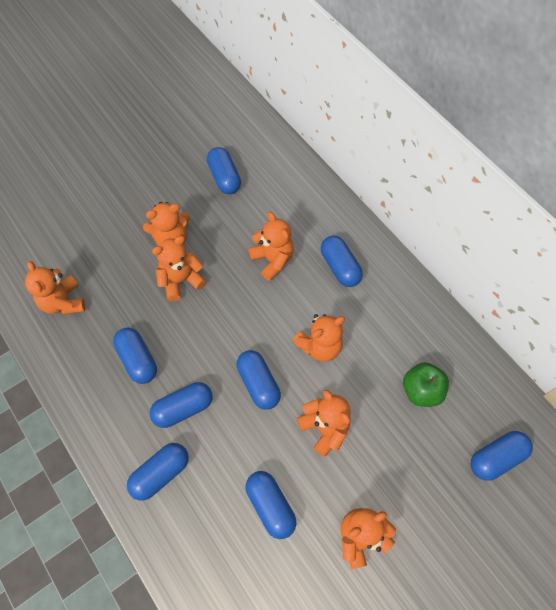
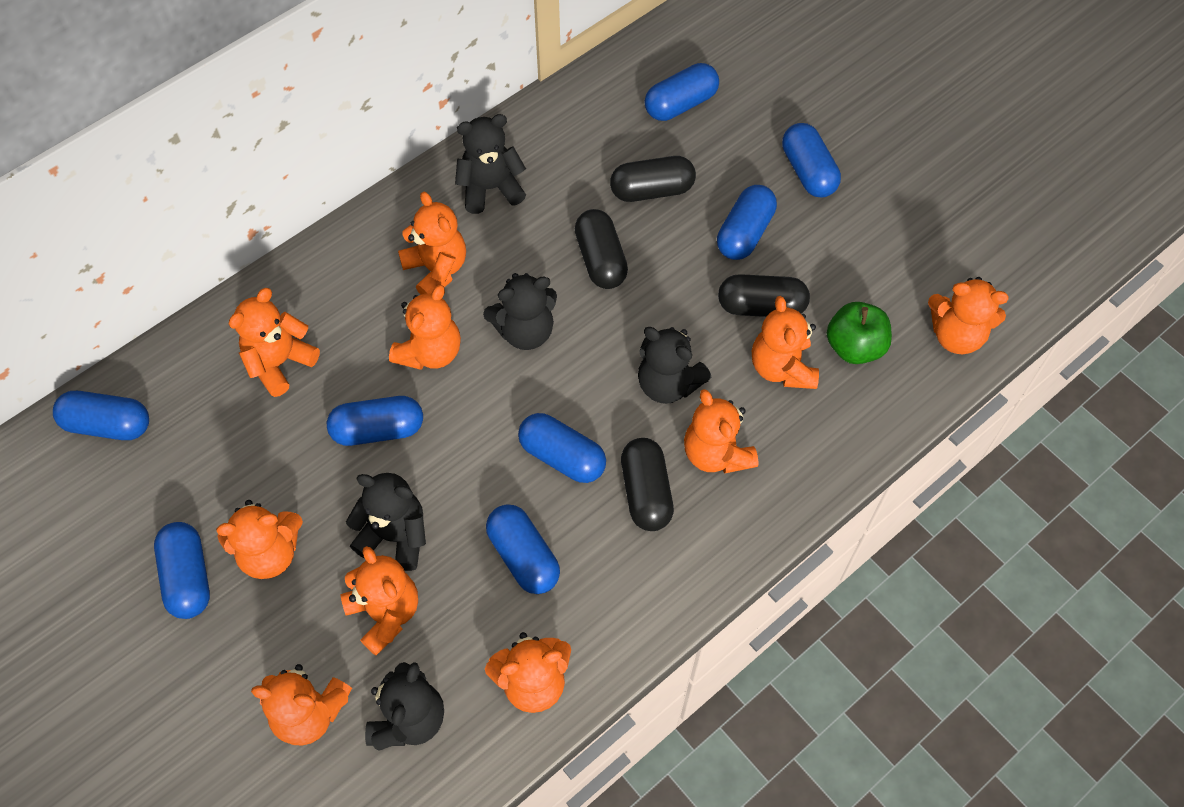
black capsule: 0 -> 4
black teddy bear: 0 -> 5
orange teddy bear: 7 -> 10

